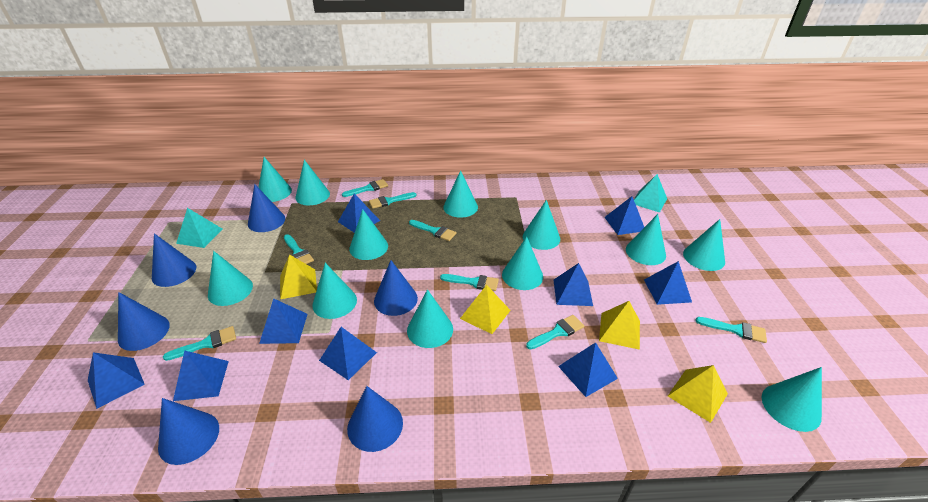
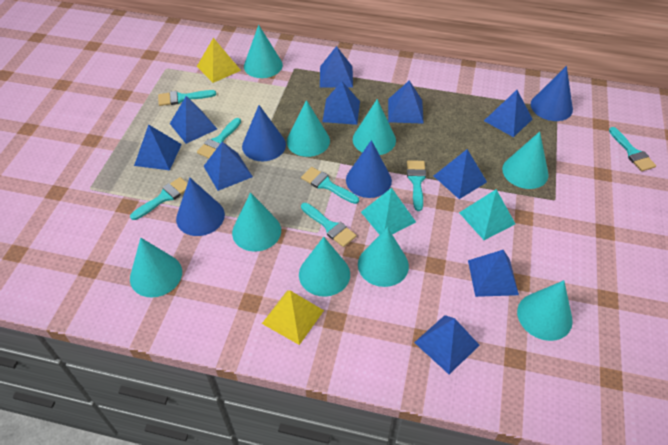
blue cone: 6 -> 4
blue pyramid: 9 -> 10
turquoise brush: 8 -> 7
turquoise cone: 12 -> 9
yellow pyramid: 4 -> 2

